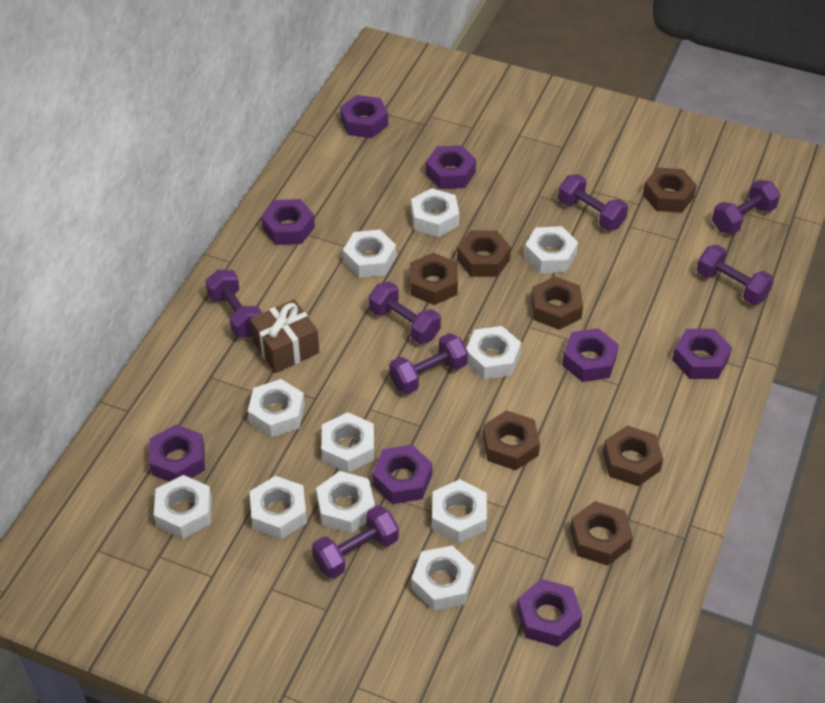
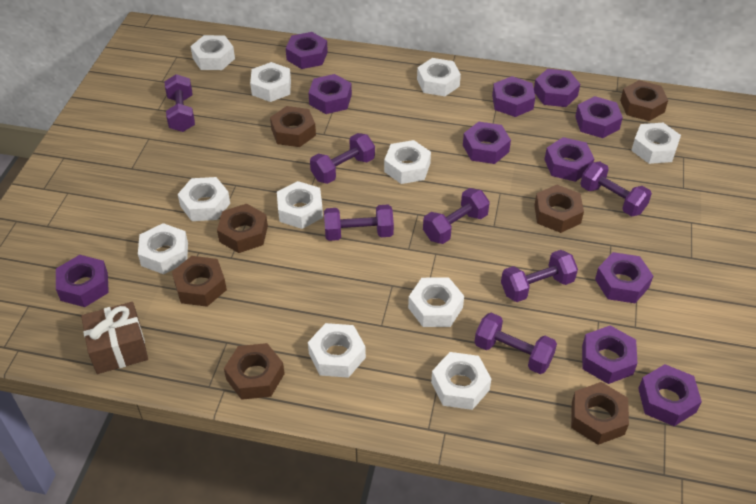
purple nut: 8 -> 11

